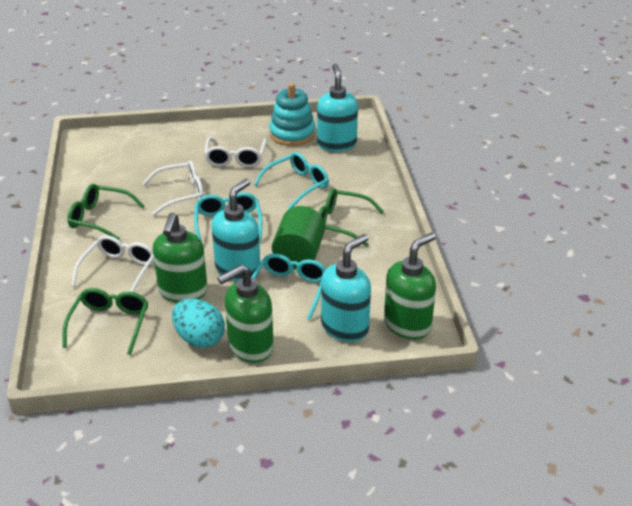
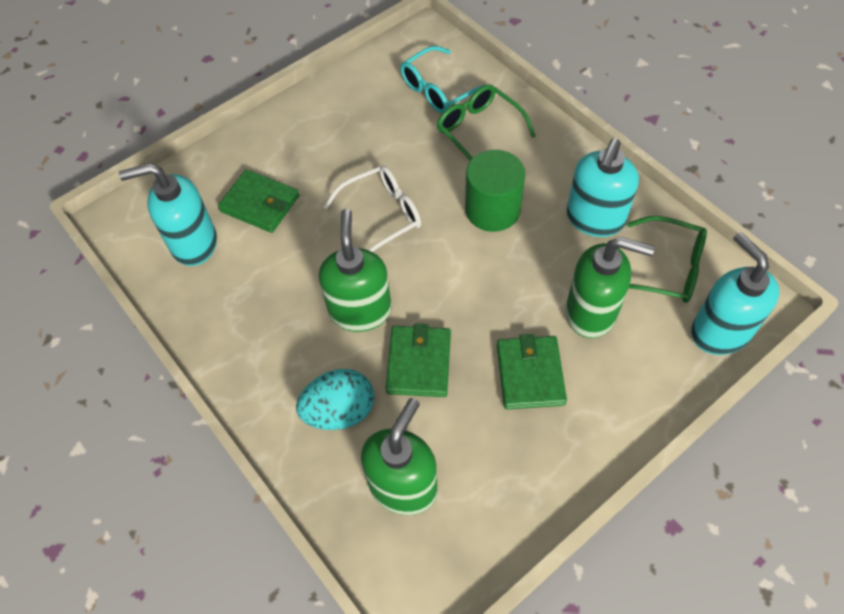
green glasses: 3 -> 2
green wallet: 0 -> 3
turquoise glasses: 3 -> 1
turquoise stacking toy: 1 -> 0
white glasses: 3 -> 1

